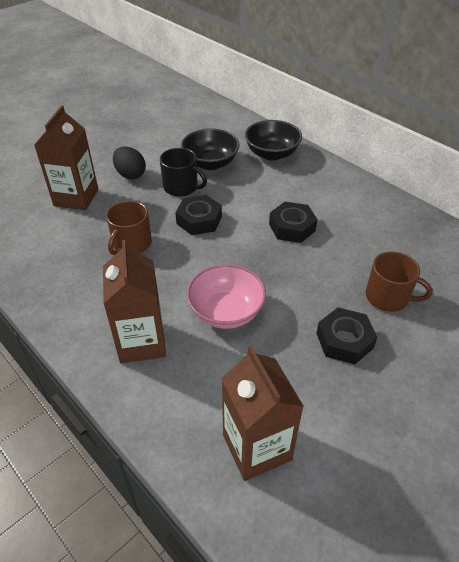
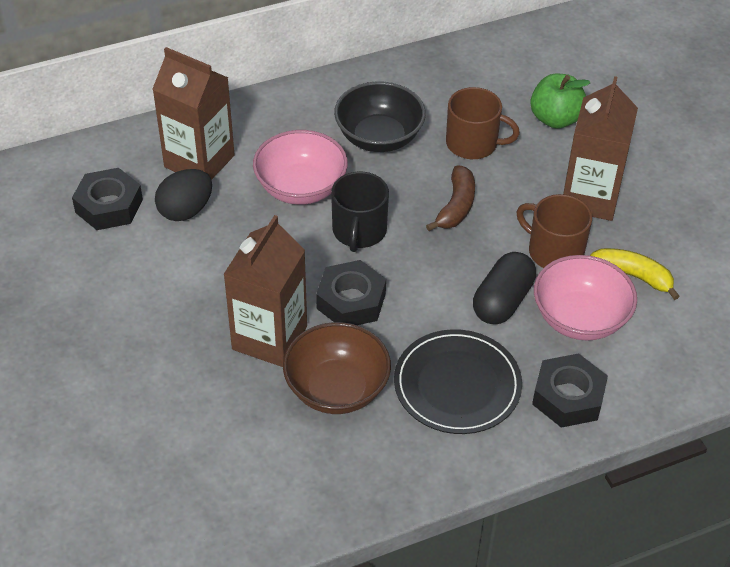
black bowl: 2 -> 1
black capsule: 0 -> 1
black plate: 0 -> 1
brown banana: 0 -> 1
brown bowl: 0 -> 1
green apple: 0 -> 1
pink bowl: 1 -> 2
yellow banana: 0 -> 1

